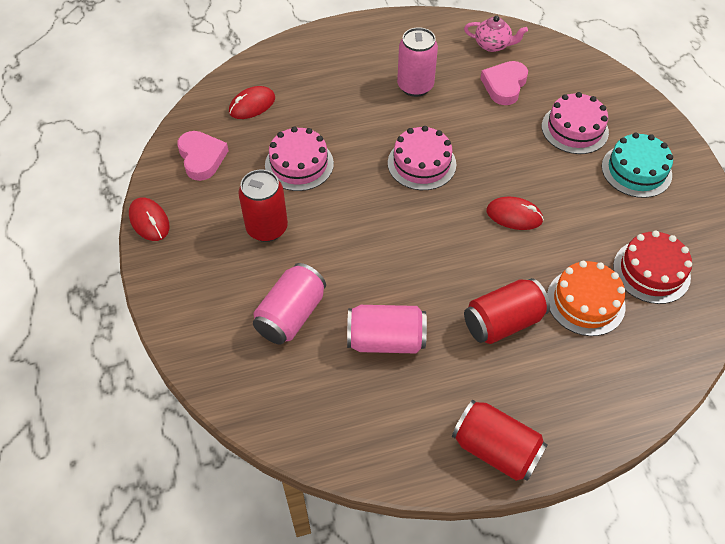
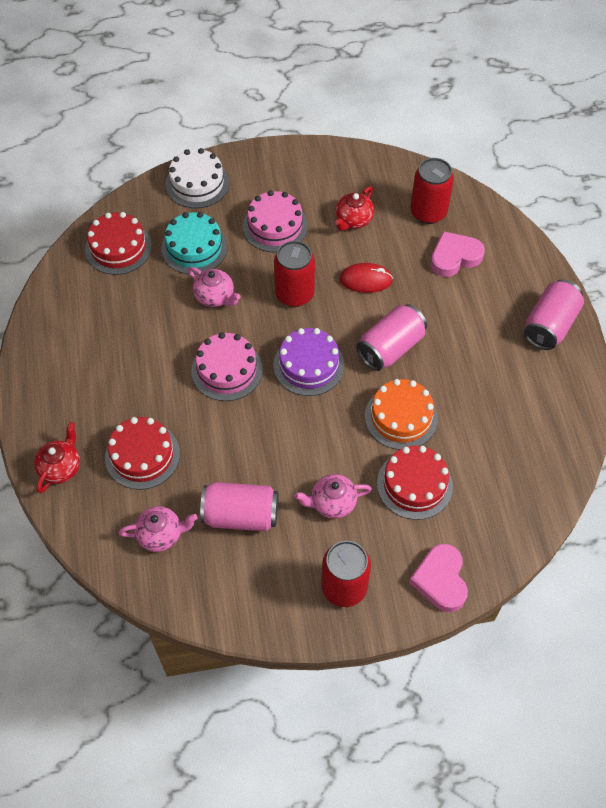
pink cake: 3 -> 2
pink teapot: 1 -> 3
purple cake: 0 -> 1
red cake: 1 -> 3
red mouse: 3 -> 1
red teapot: 0 -> 2
white cake: 0 -> 1

